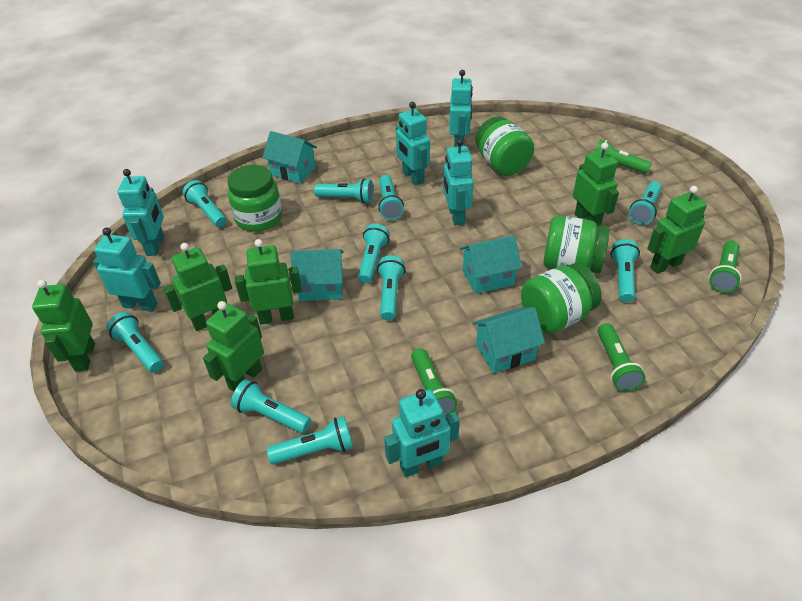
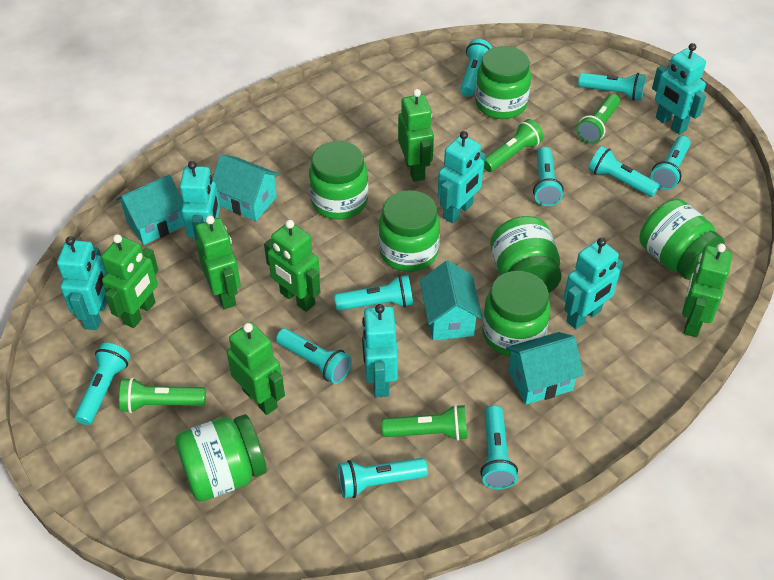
green jar: 4 -> 7

